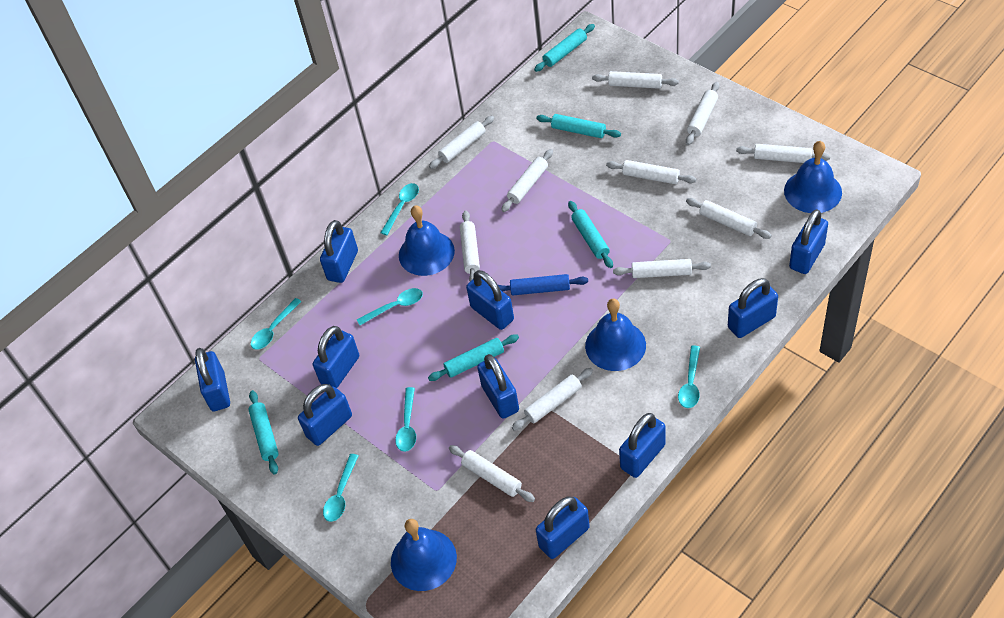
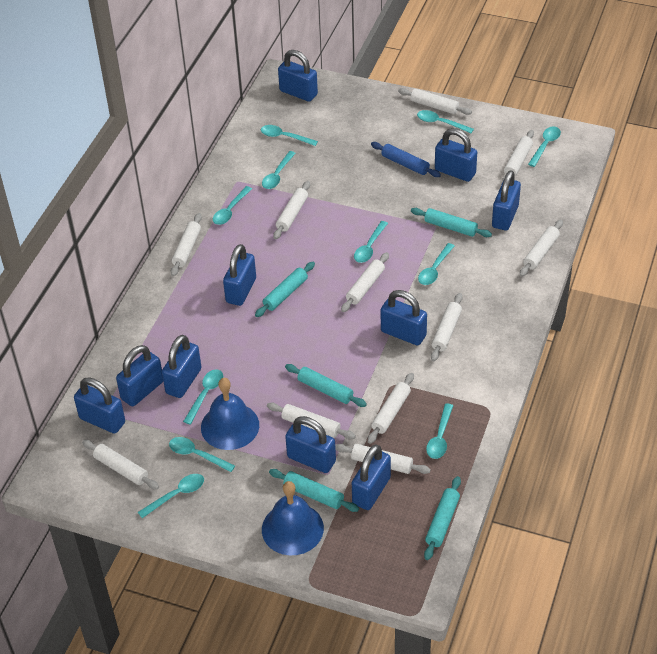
blue bell: 4 -> 2
turquoise spoon: 6 -> 11

